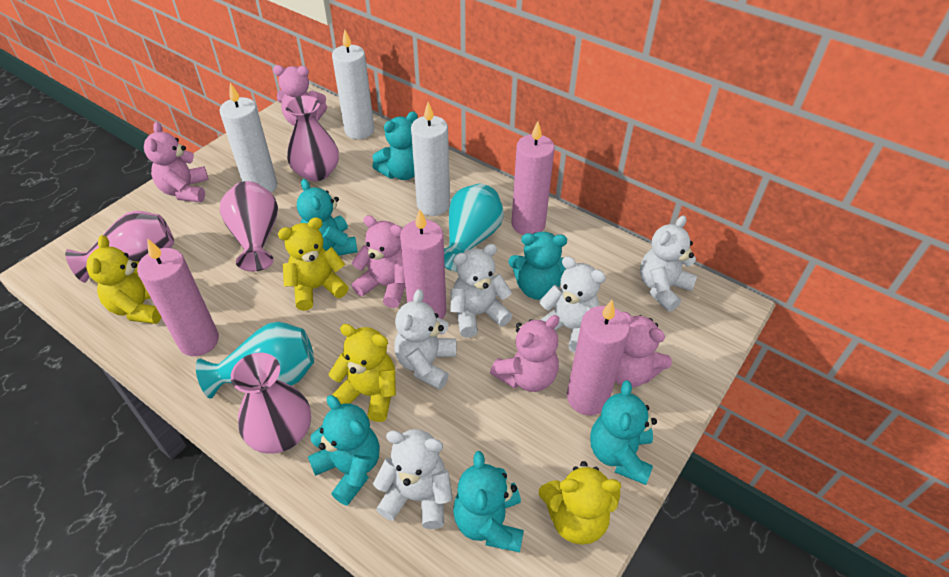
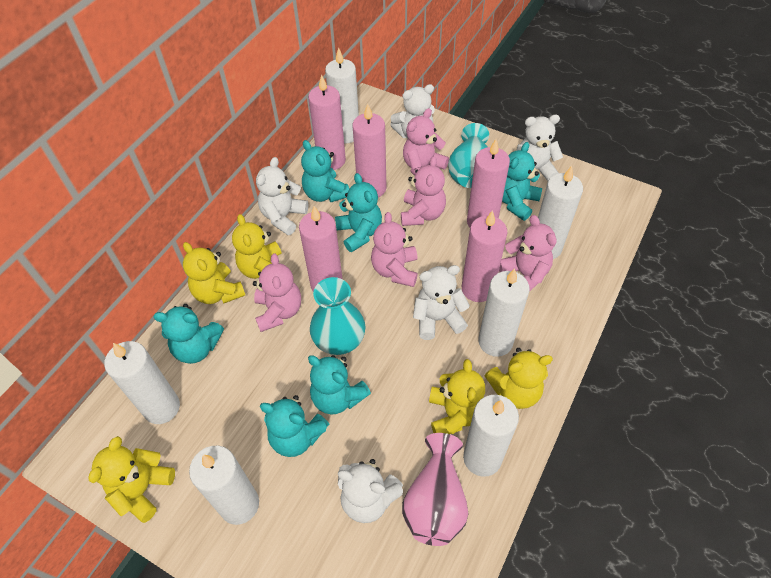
pink candle: 4 -> 5
pink vase: 4 -> 1
white candle: 3 -> 6
yellow teddy bear: 4 -> 5

